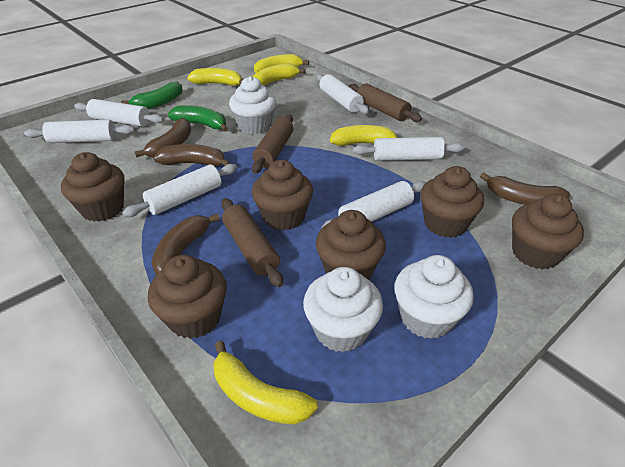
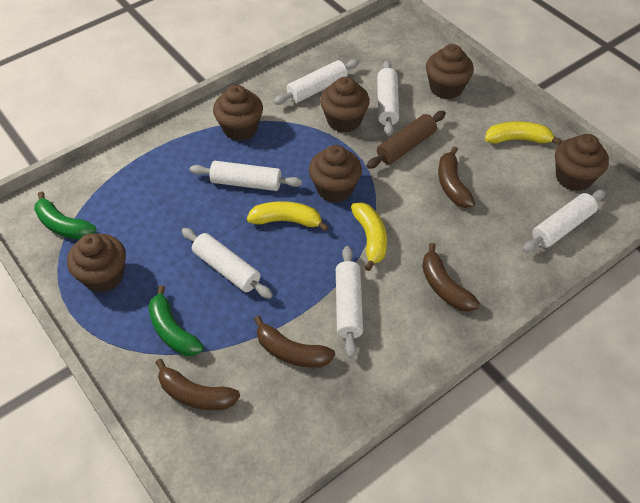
brown rolling pin: 3 -> 1
white cupcake: 3 -> 0
yellow banana: 5 -> 3

